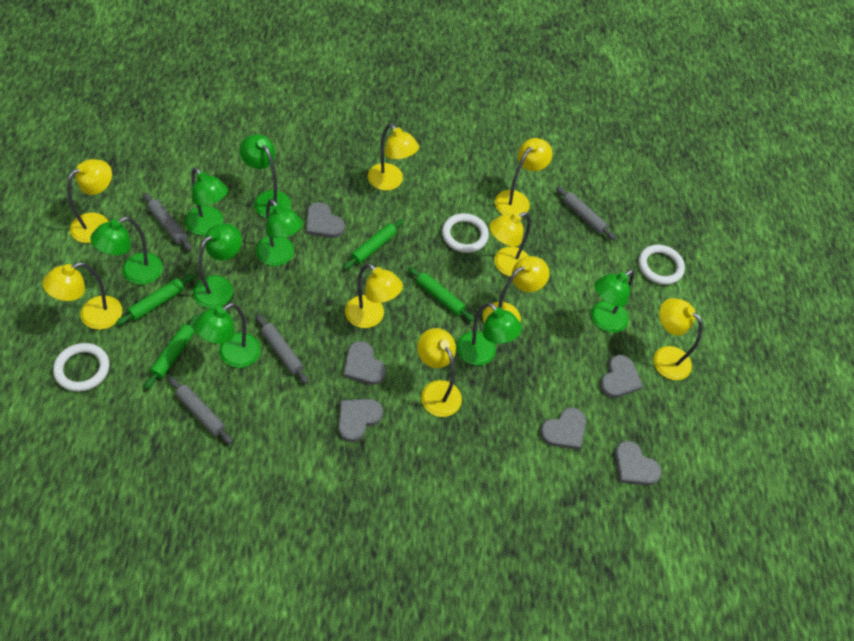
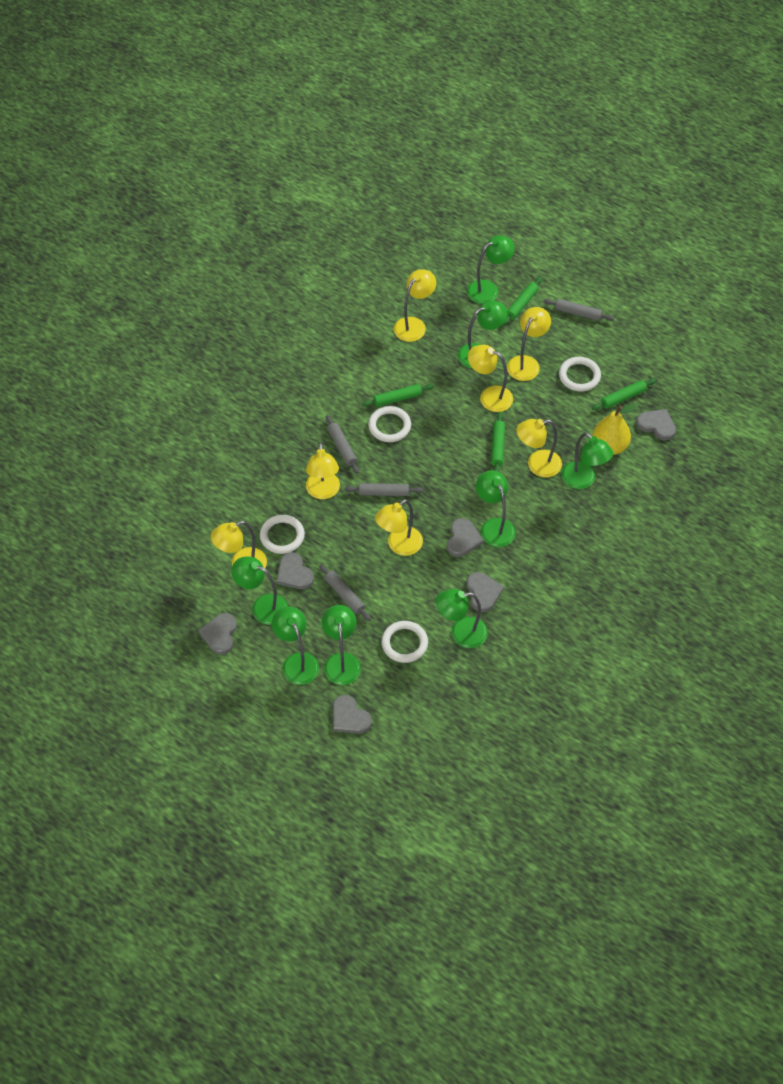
white ring: 3 -> 4
yellow lamp: 9 -> 7
yellow pear: 0 -> 1

